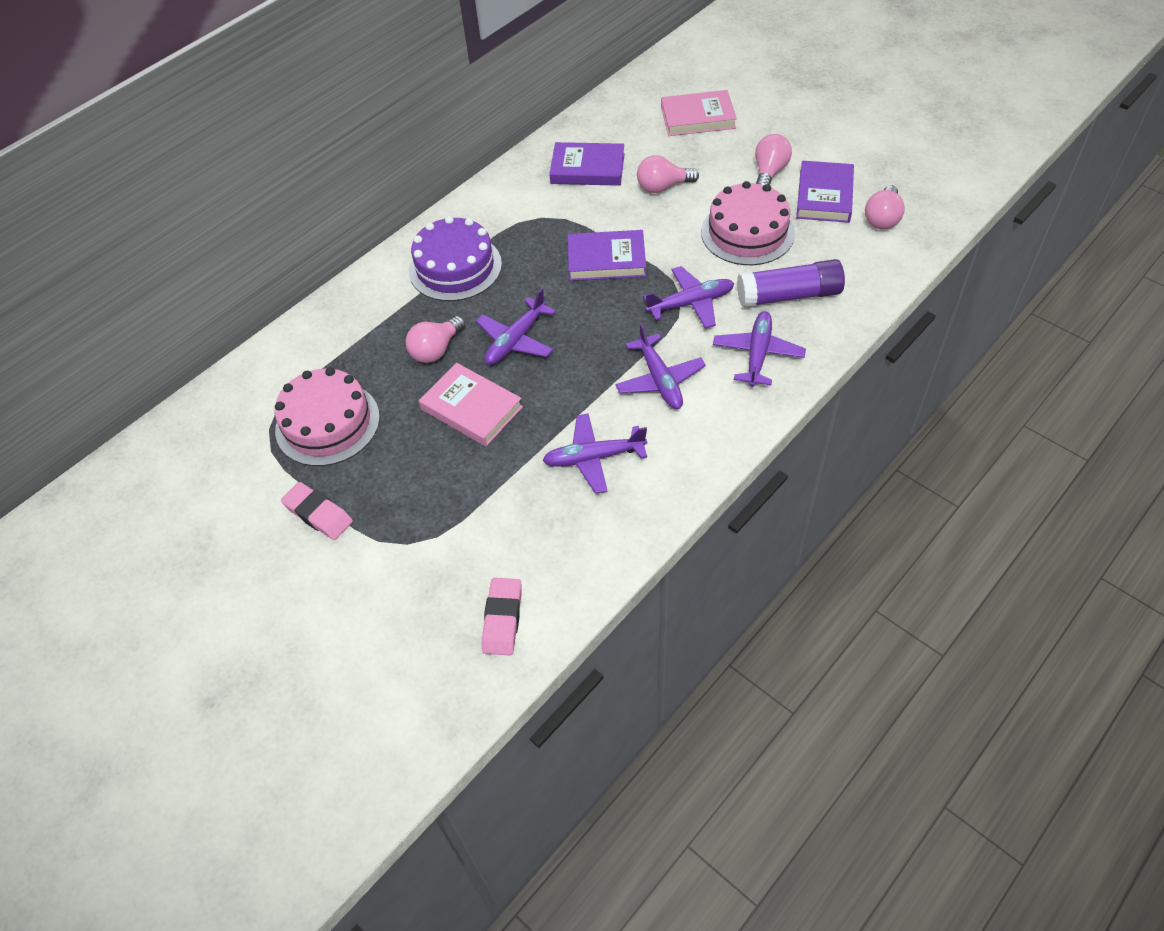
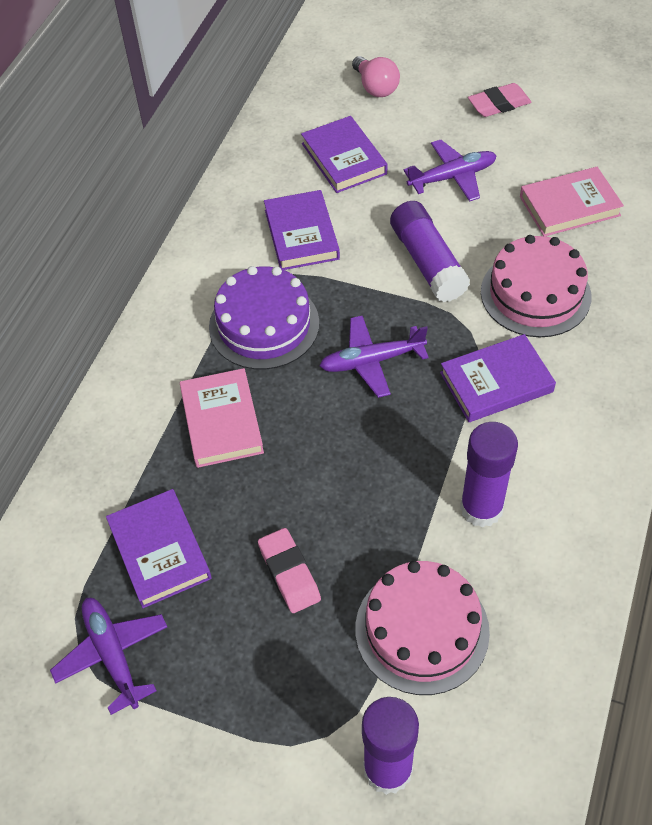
pink light bulb: 4 -> 1
purple book: 3 -> 4
purple glue stick: 1 -> 3
purple plane: 5 -> 3

